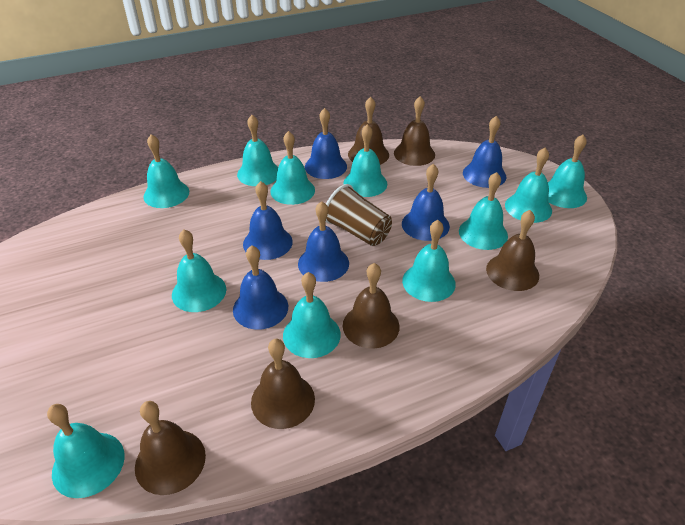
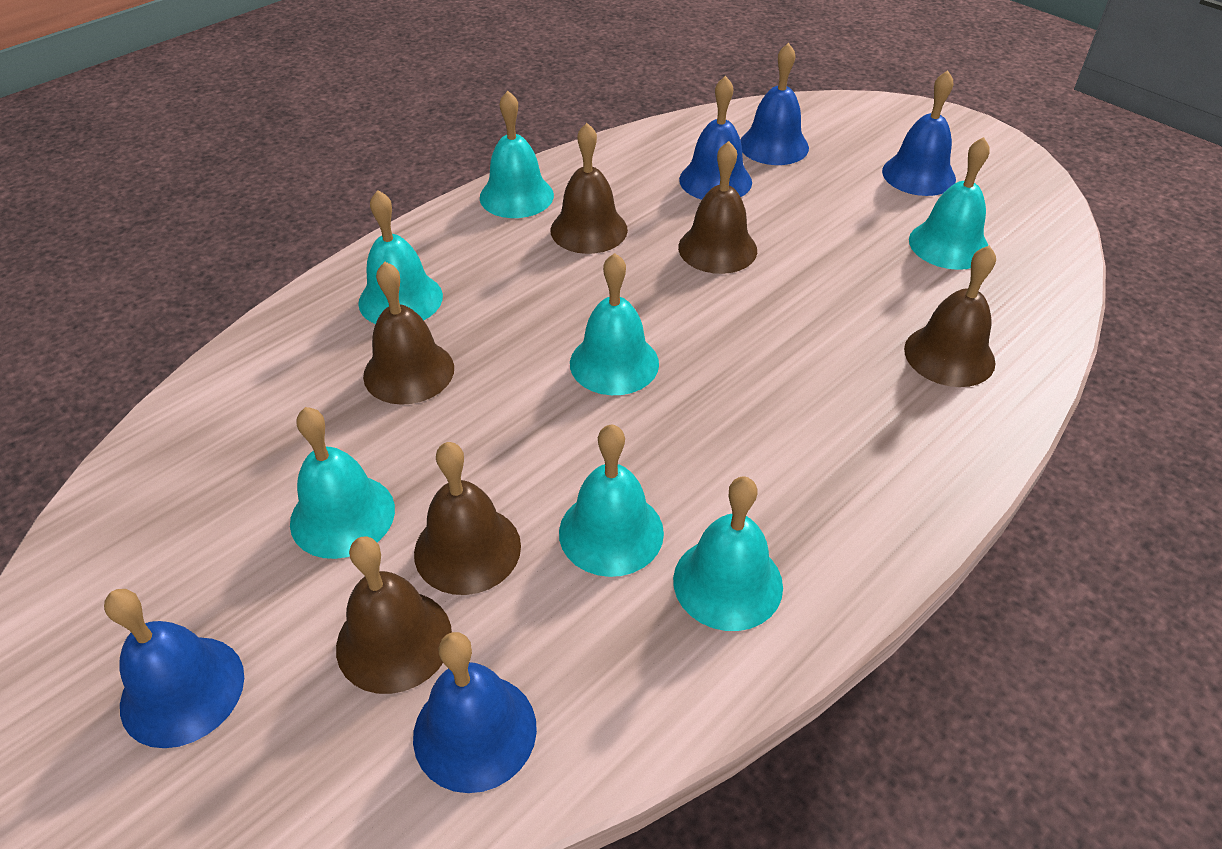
blue bell: 6 -> 5
brown cup: 1 -> 0
turquoise bell: 11 -> 7

